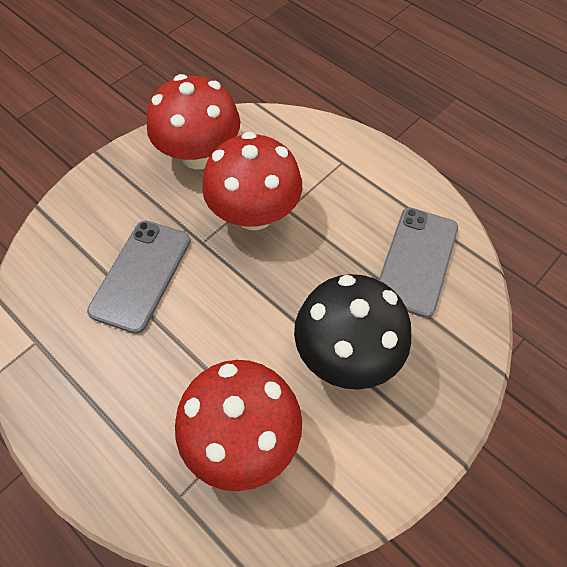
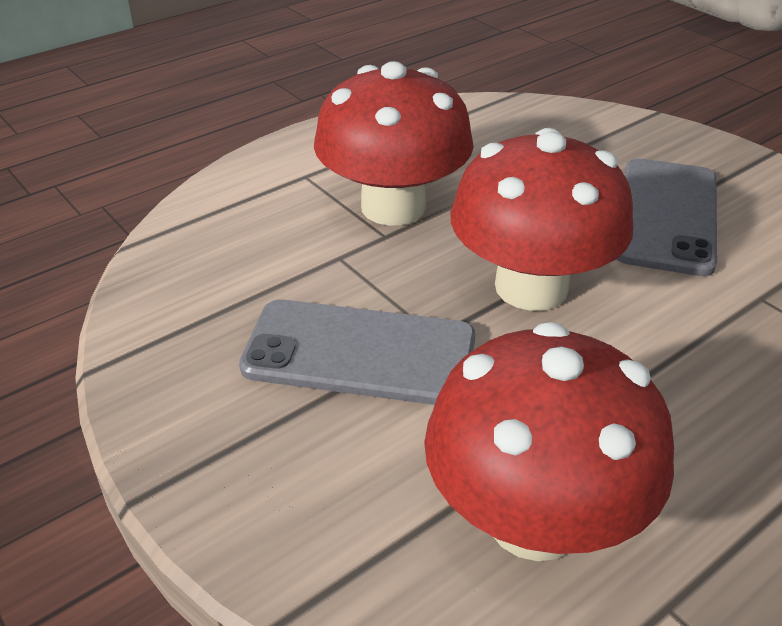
black mushroom: 1 -> 0

